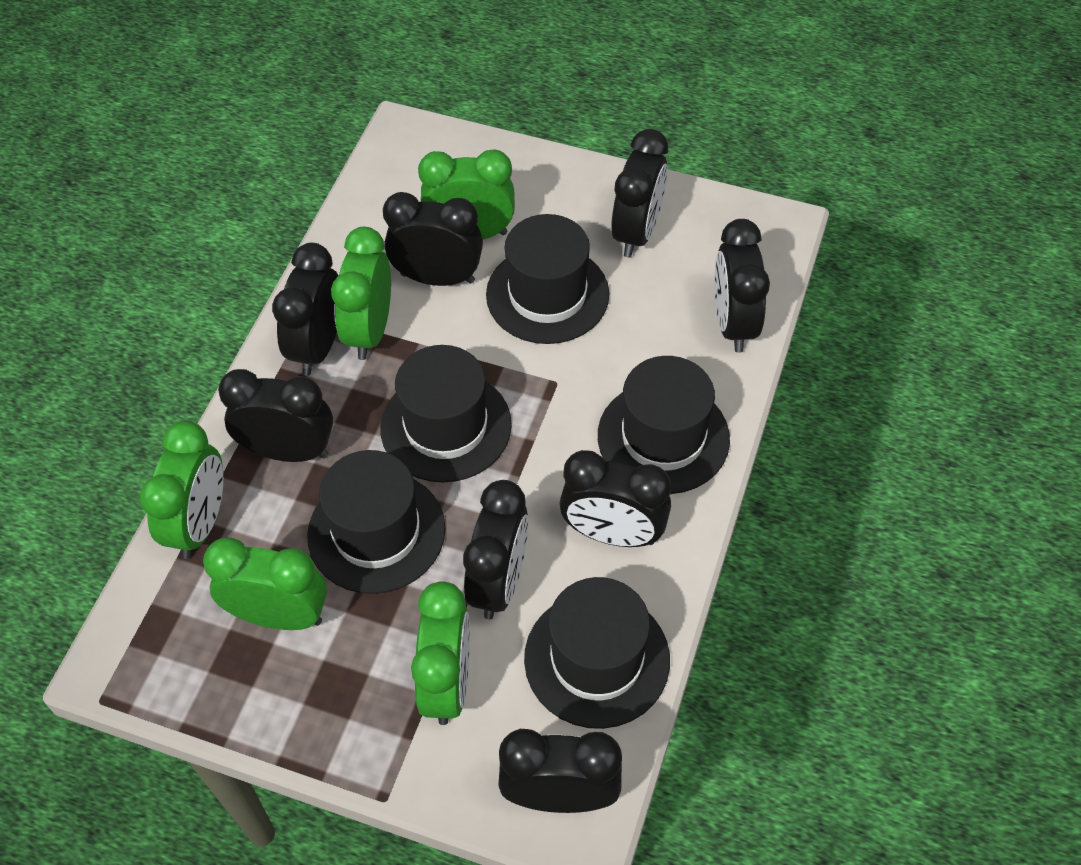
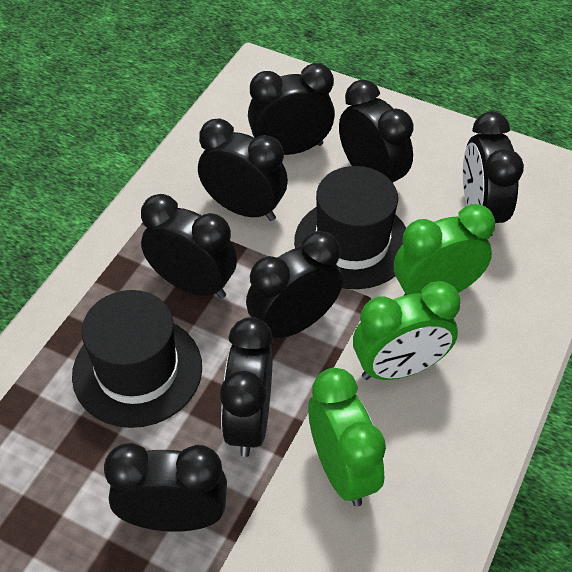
black hat: 5 -> 2
green clock: 5 -> 3

